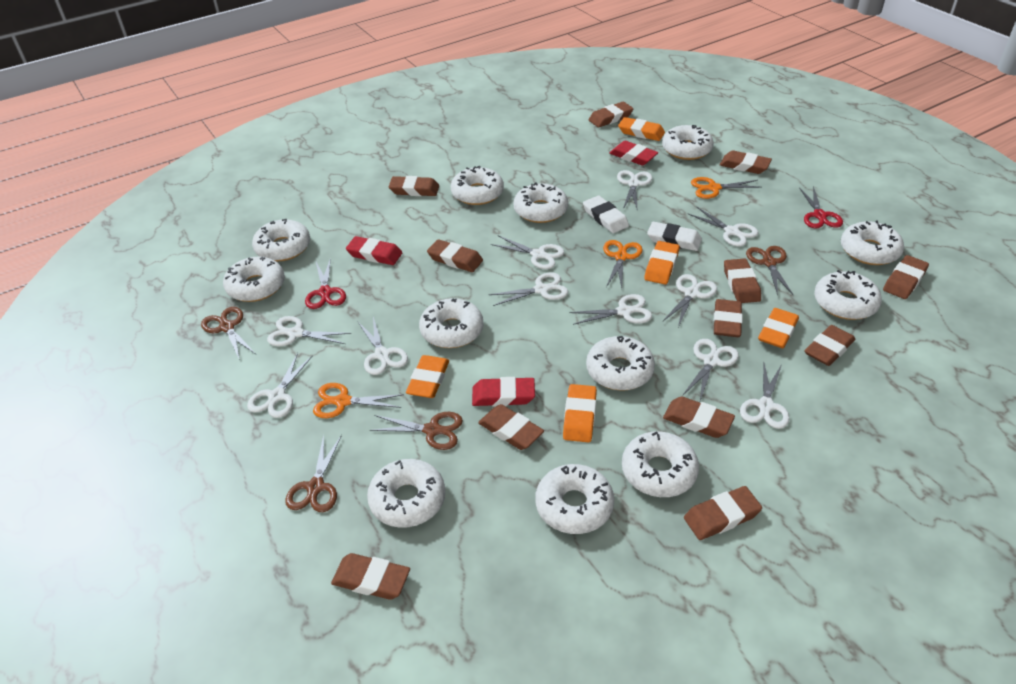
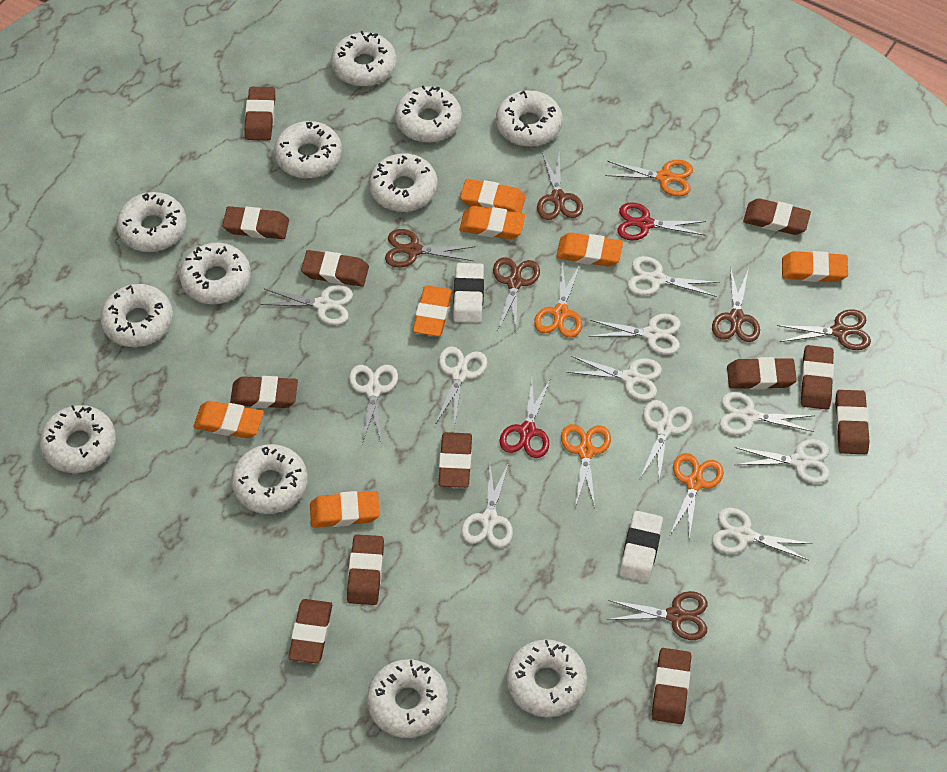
brown scissors: 4 -> 6
orange eraser: 5 -> 7
orange scissors: 3 -> 4
red eraser: 3 -> 0

